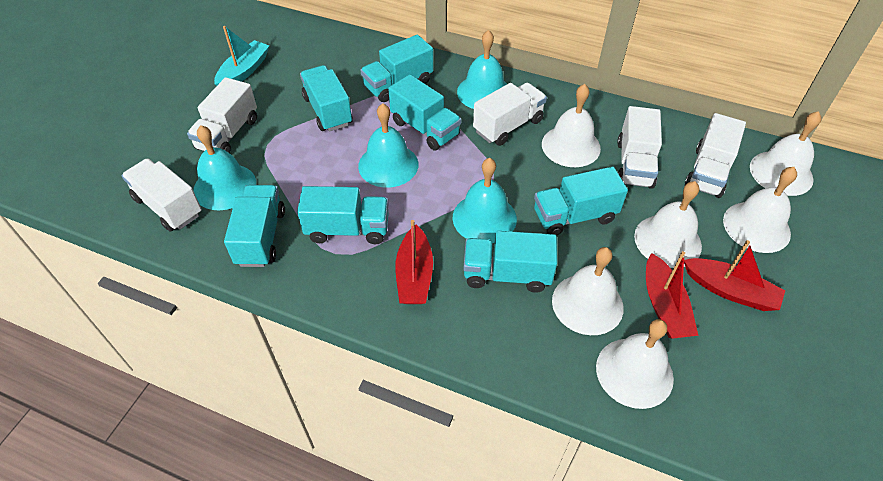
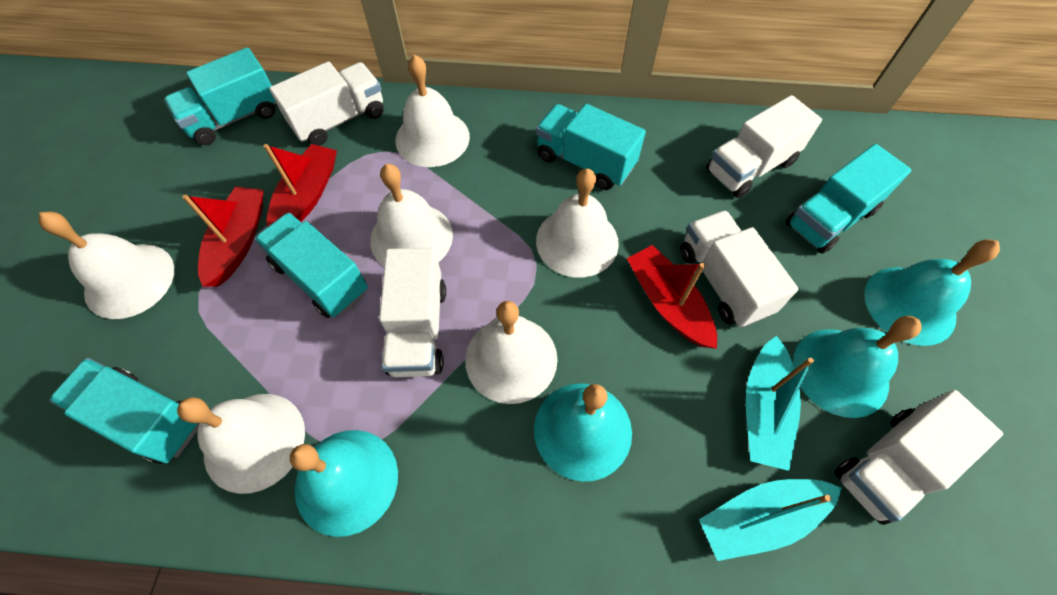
turquoise boat: 1 -> 2
turquoise truck: 7 -> 5

